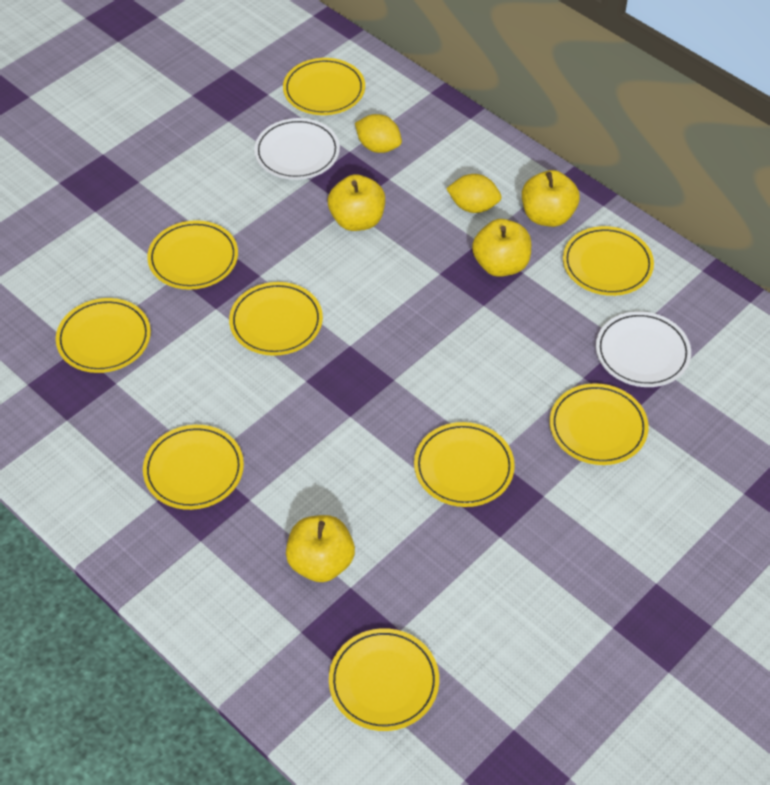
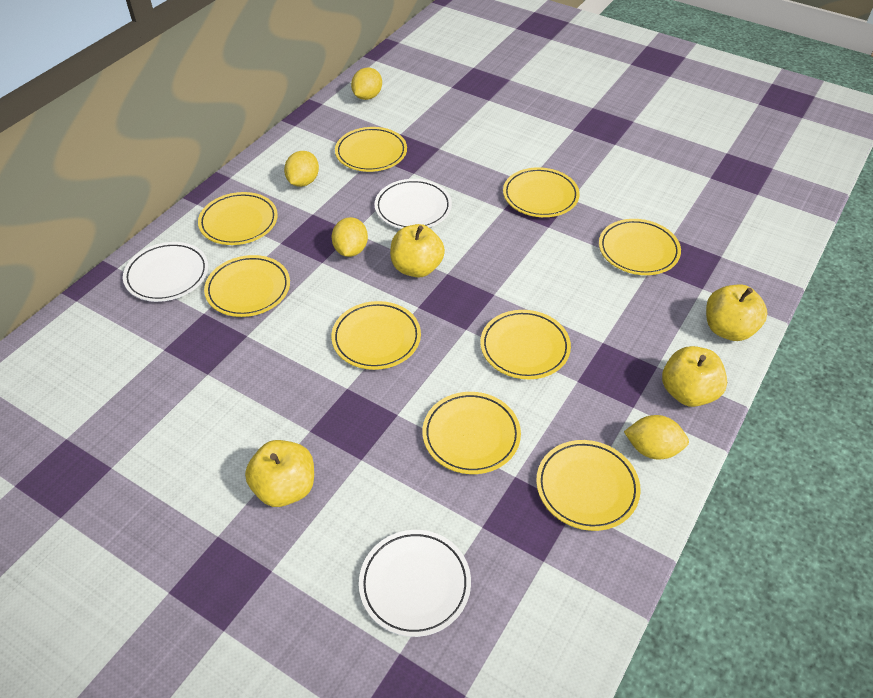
white plate: 2 -> 3
yellow lemon: 2 -> 4

